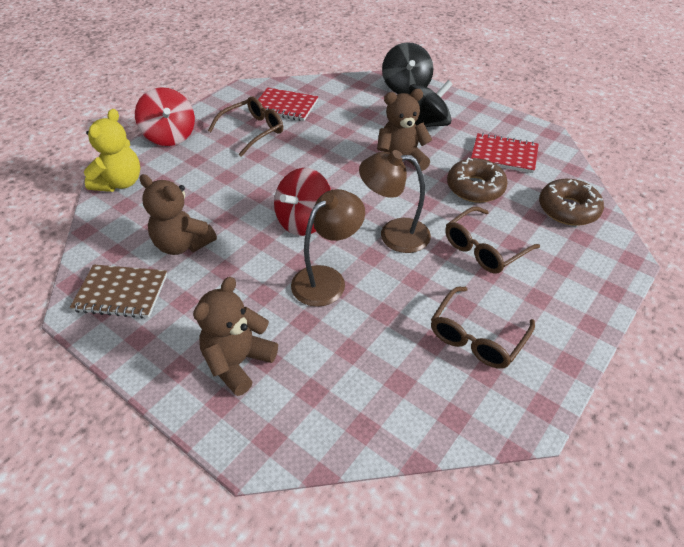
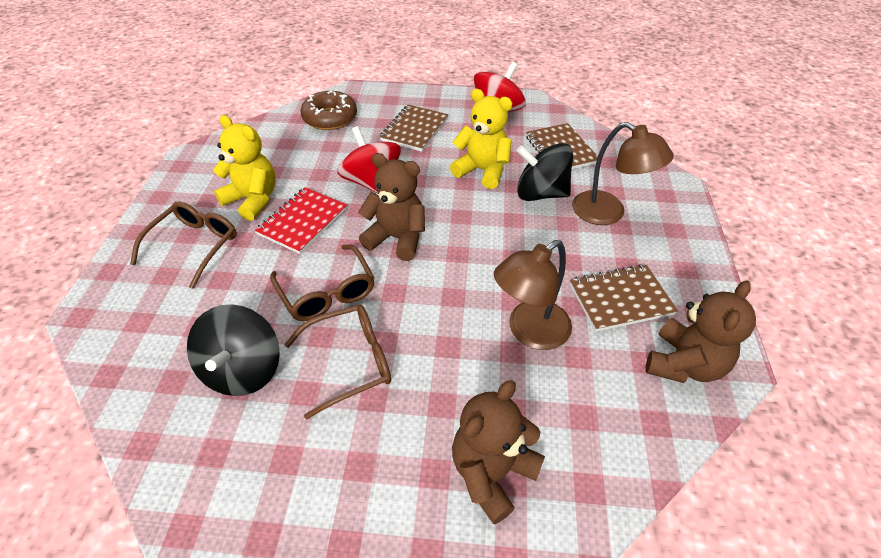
brown donut: 2 -> 1
brown notebook: 1 -> 3
red notebook: 2 -> 1
yellow teddy bear: 1 -> 2

